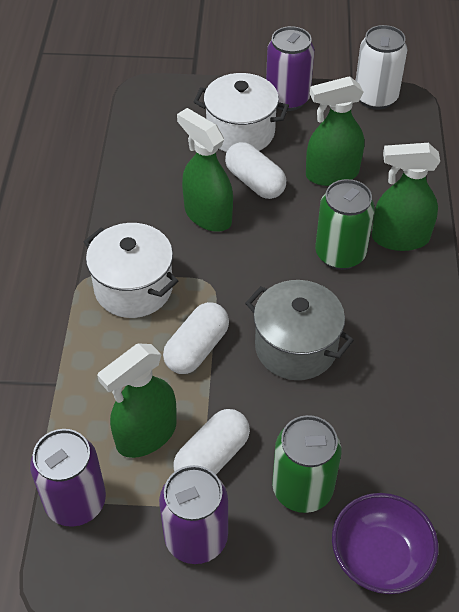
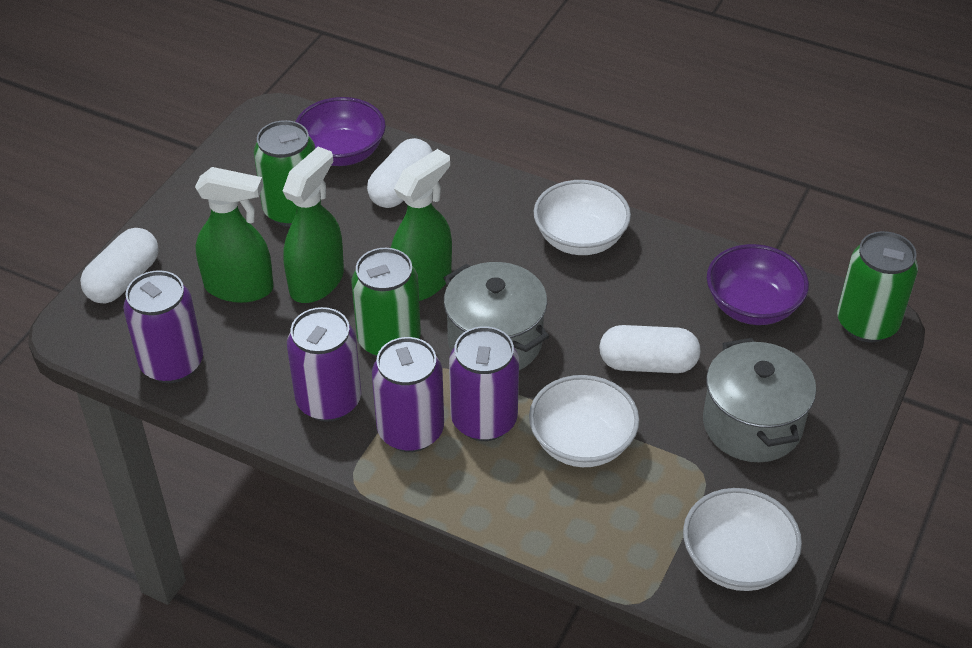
green can: 2 -> 3
green spray bottle: 4 -> 3
grey pot: 1 -> 2
purple bowl: 1 -> 2
purple can: 3 -> 4
white bowl: 0 -> 3
white can: 1 -> 0
white pot: 2 -> 0

